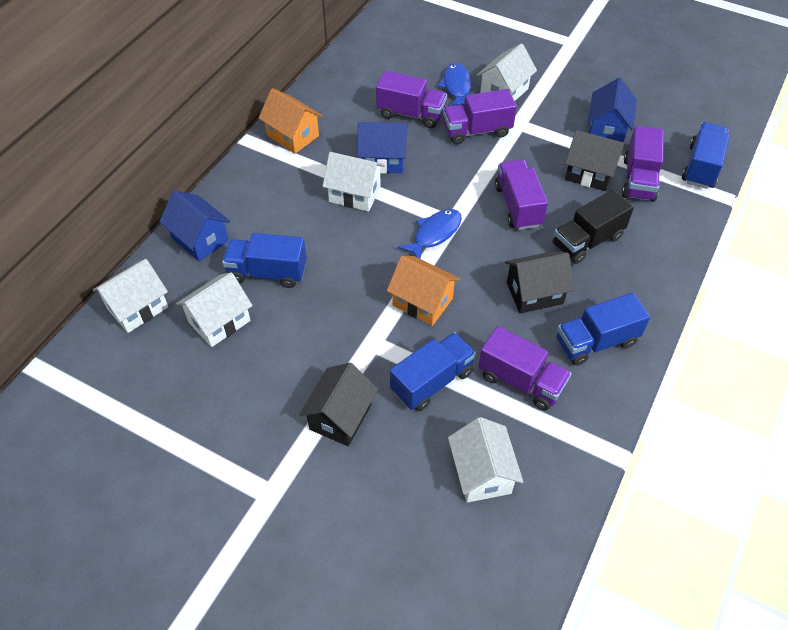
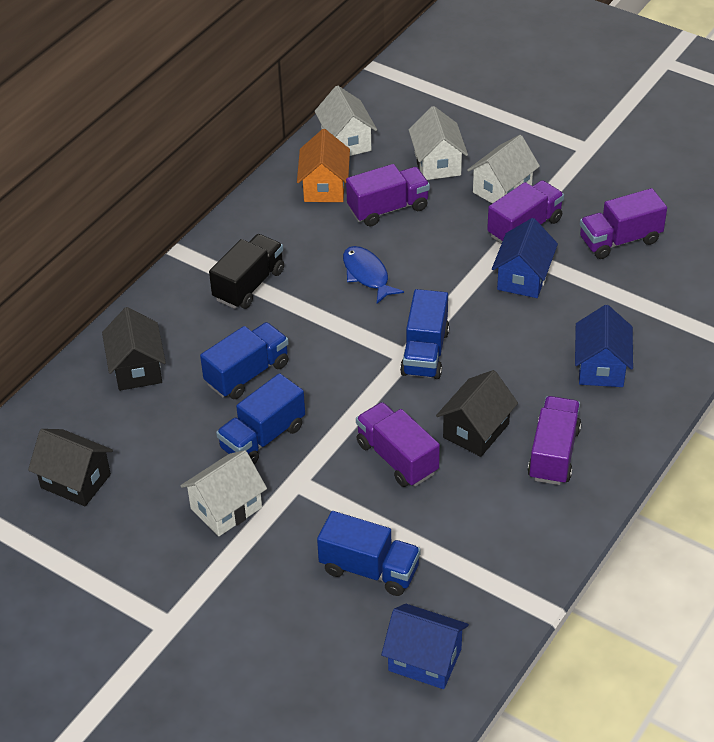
blue fish: 2 -> 1
orange house: 2 -> 1
white house: 5 -> 4

